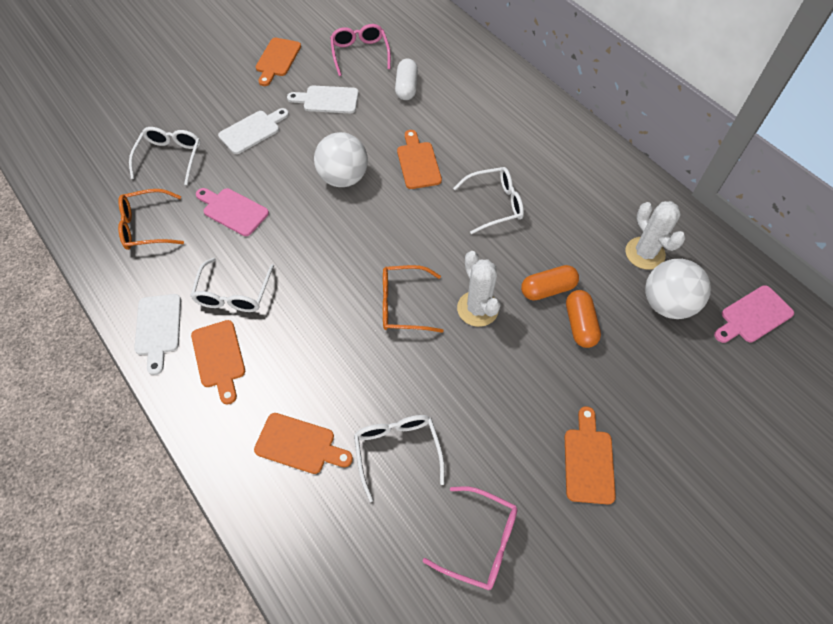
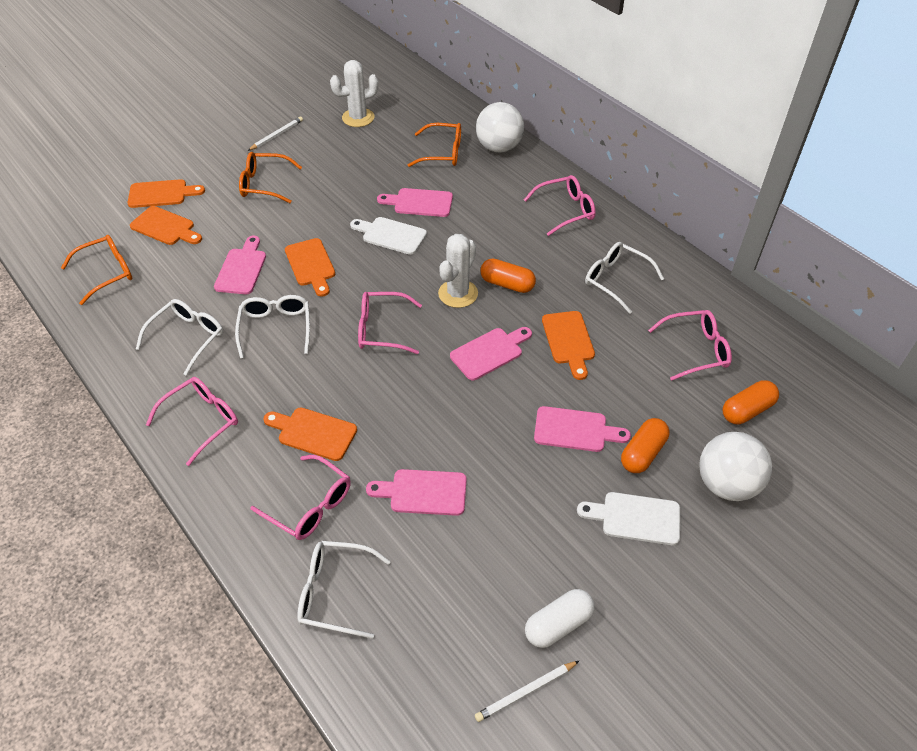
orange capsule: 2 -> 3
orange glasses: 2 -> 3
pink cutting board: 2 -> 5
pink glasses: 2 -> 5
white cutting board: 3 -> 2
white pencil: 0 -> 2

